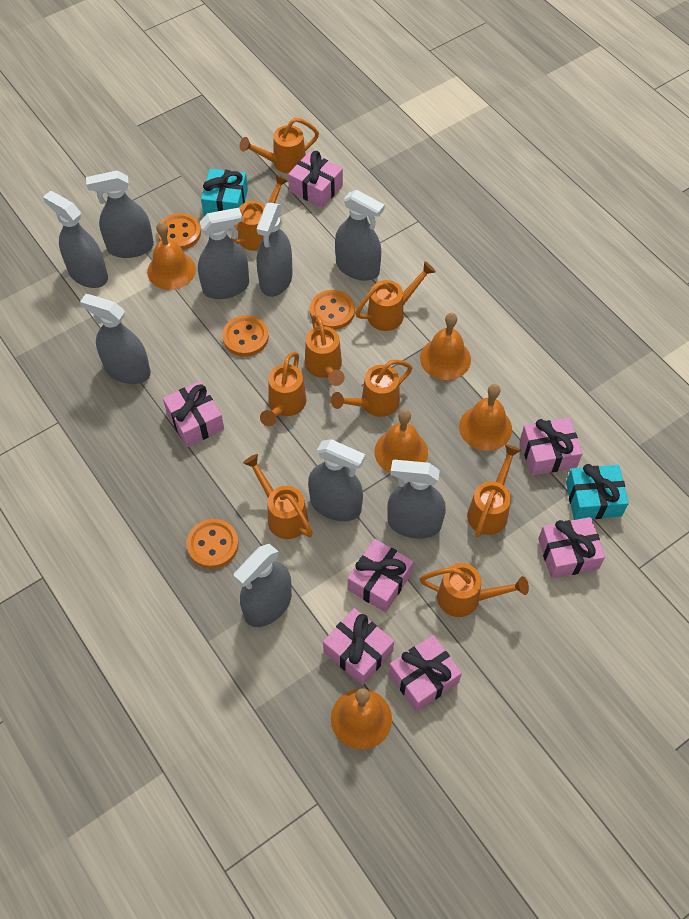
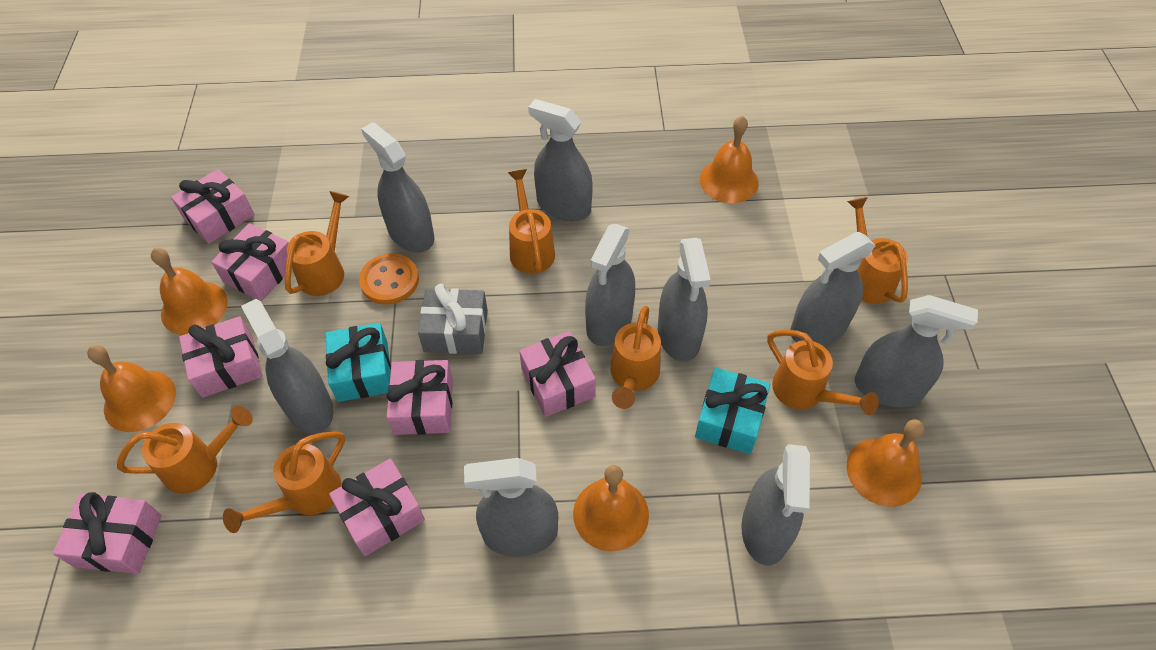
grey gift: 0 -> 1
orange button: 4 -> 1
orange watering can: 9 -> 7

